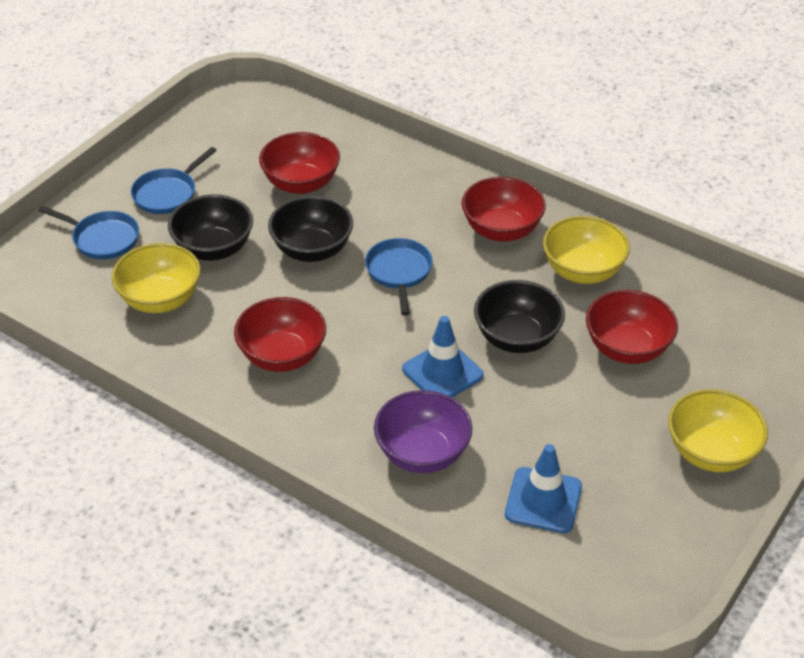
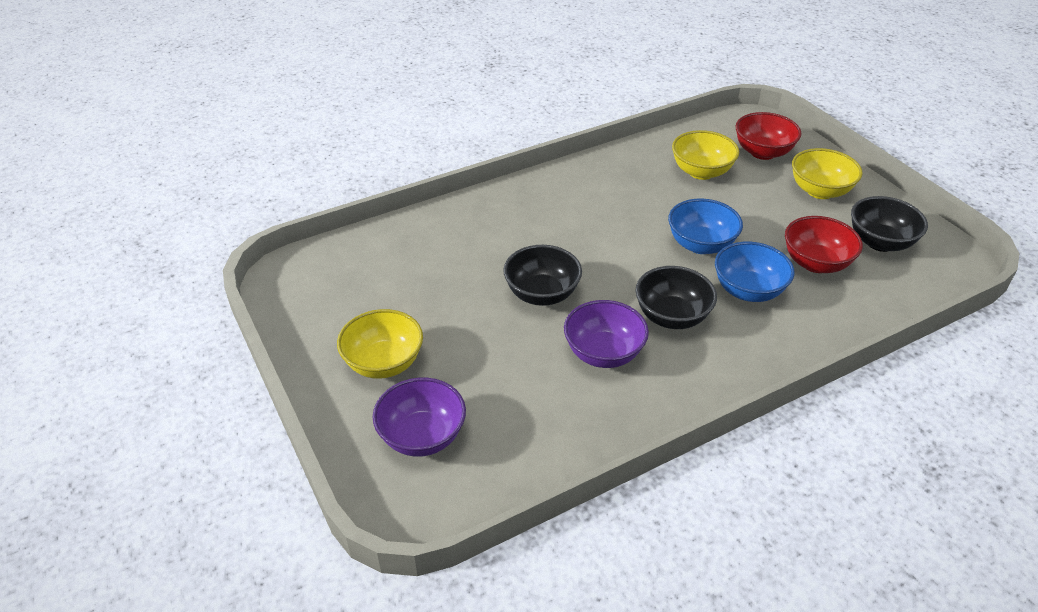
blue bowl: 0 -> 2
blue pan: 3 -> 0
blue traffic cone: 2 -> 0
purple bowl: 1 -> 2
red bowl: 4 -> 2

